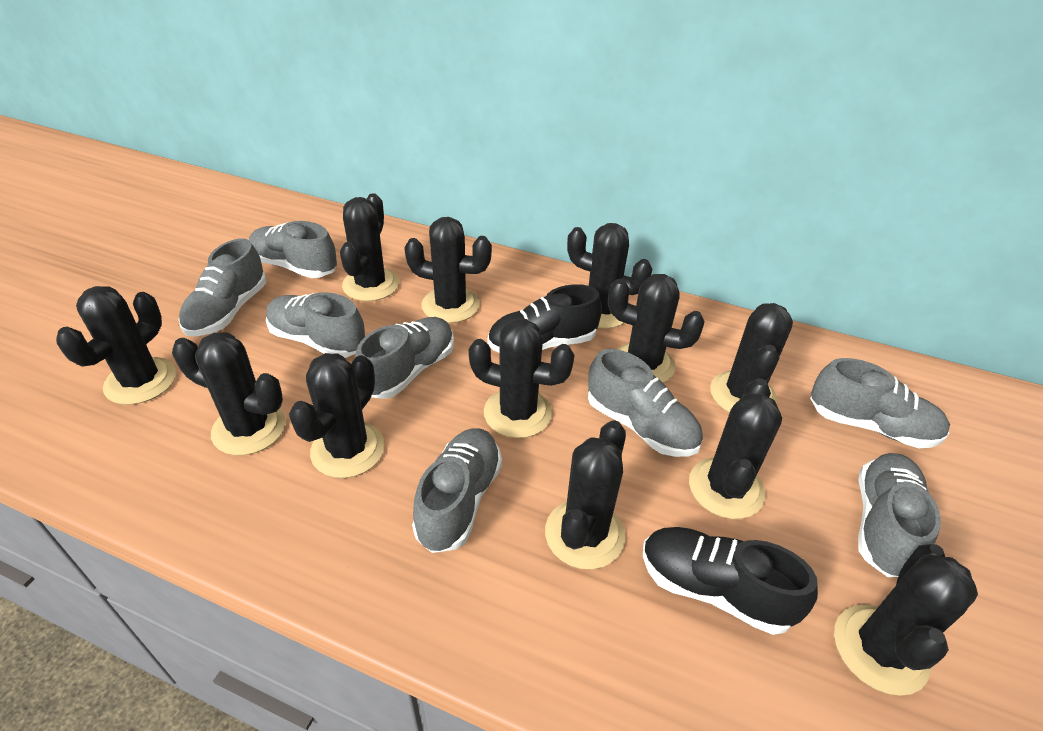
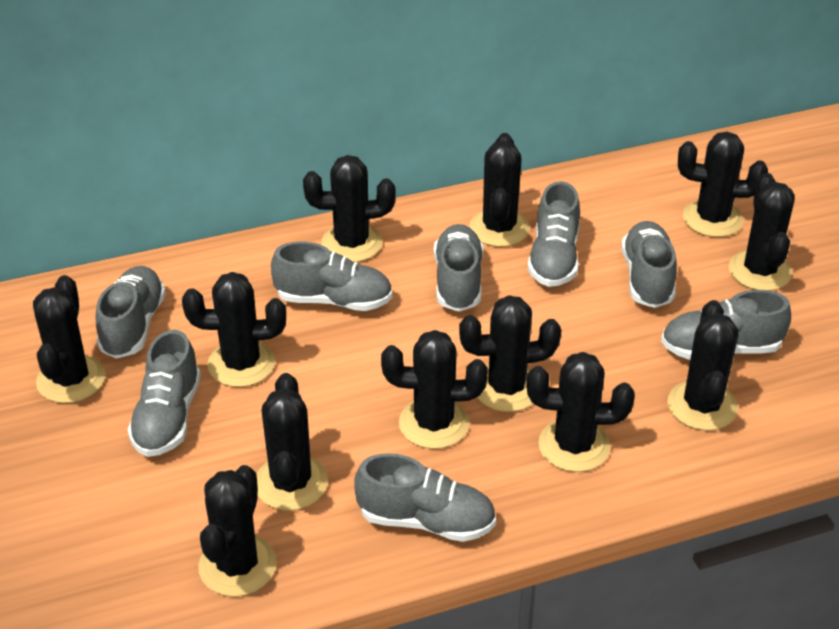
black shoe: 2 -> 0

